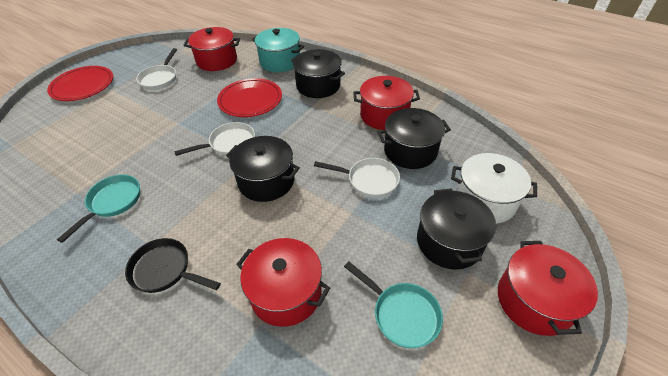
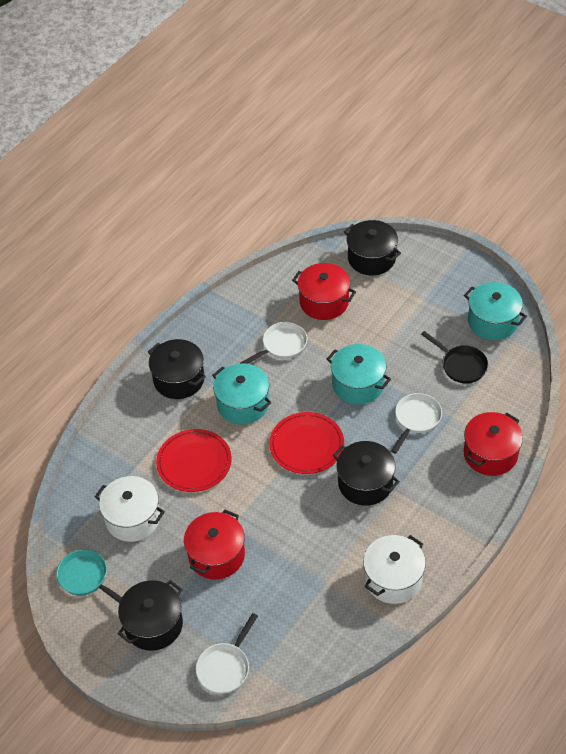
red pot: 4 -> 3
turquoise pan: 2 -> 1
turquoise pot: 1 -> 3
white pot: 1 -> 2

